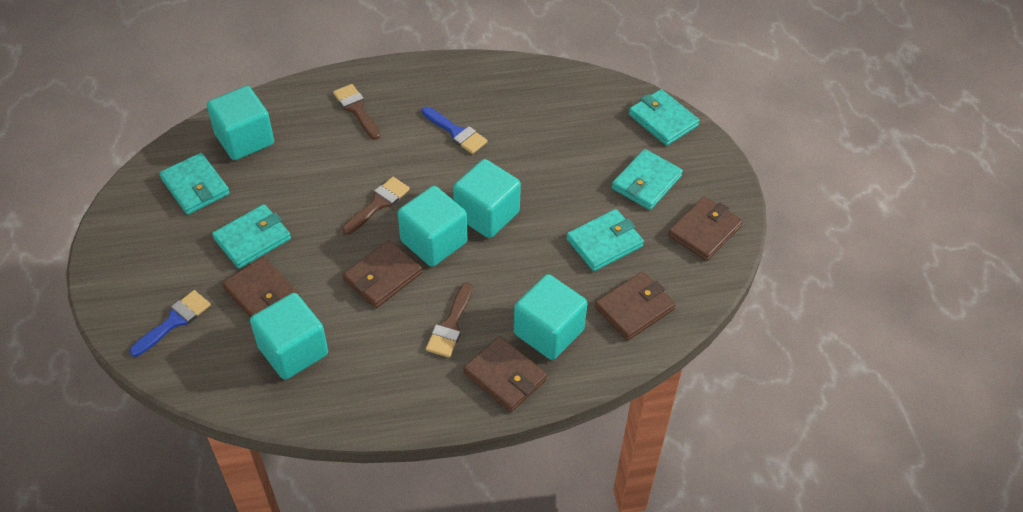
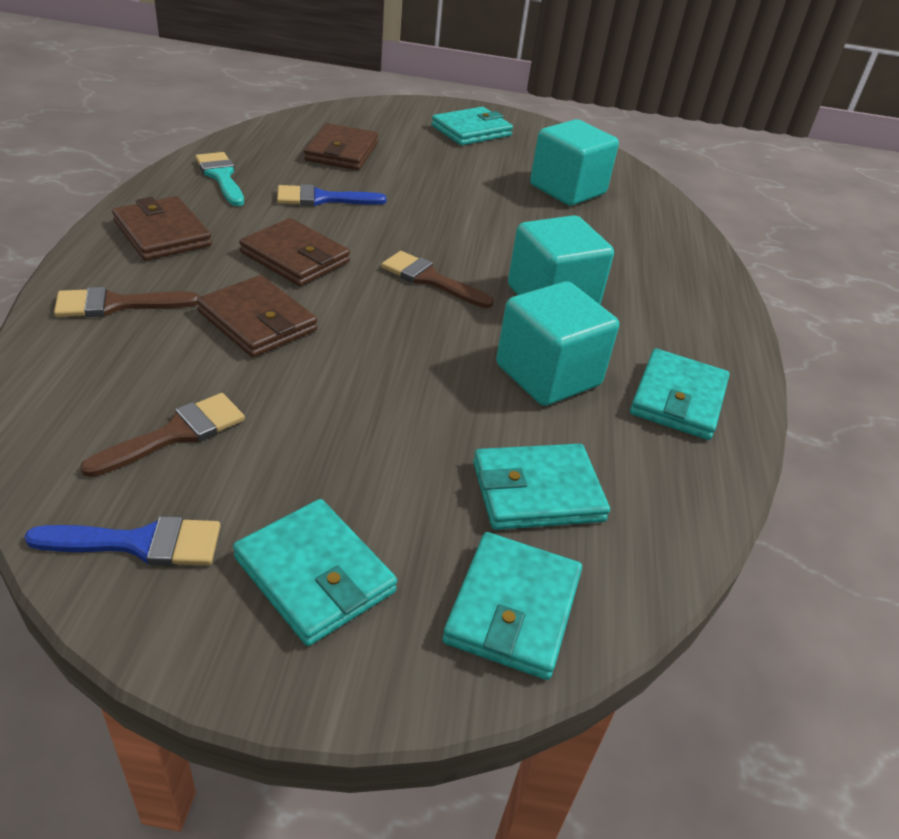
brown wallet: 5 -> 4
turquoise brush: 0 -> 1
turquoise cube: 5 -> 3

